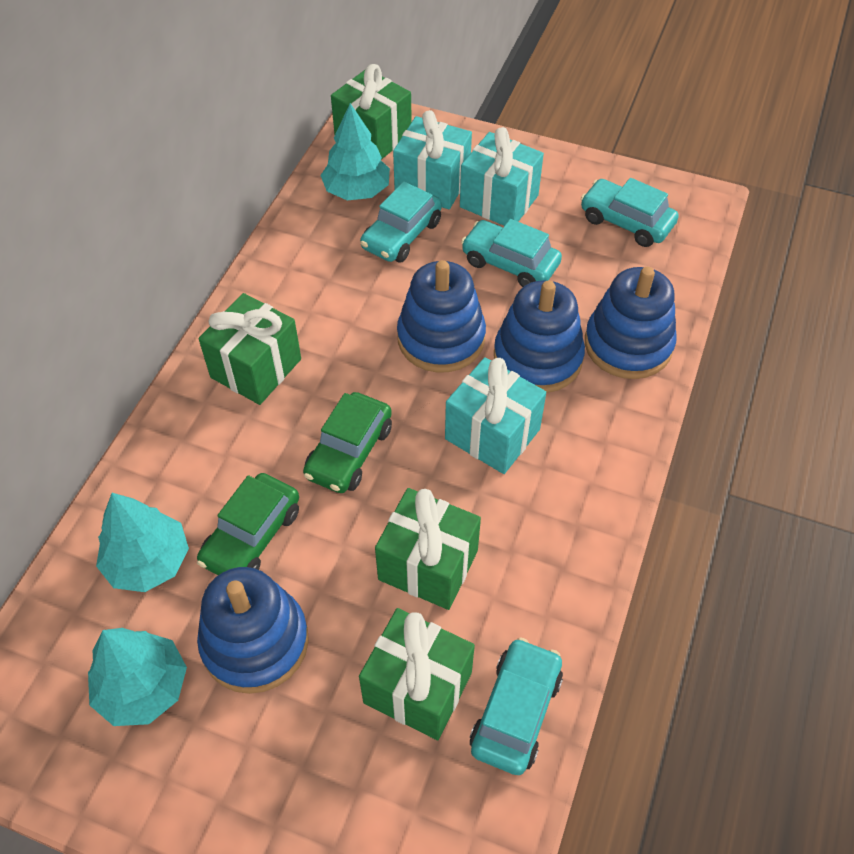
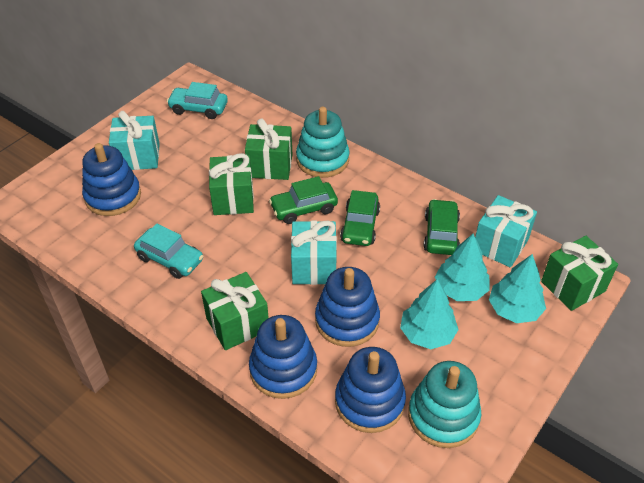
green car: 2 -> 3
turquoise car: 4 -> 2
turquoise stacking toy: 0 -> 2

